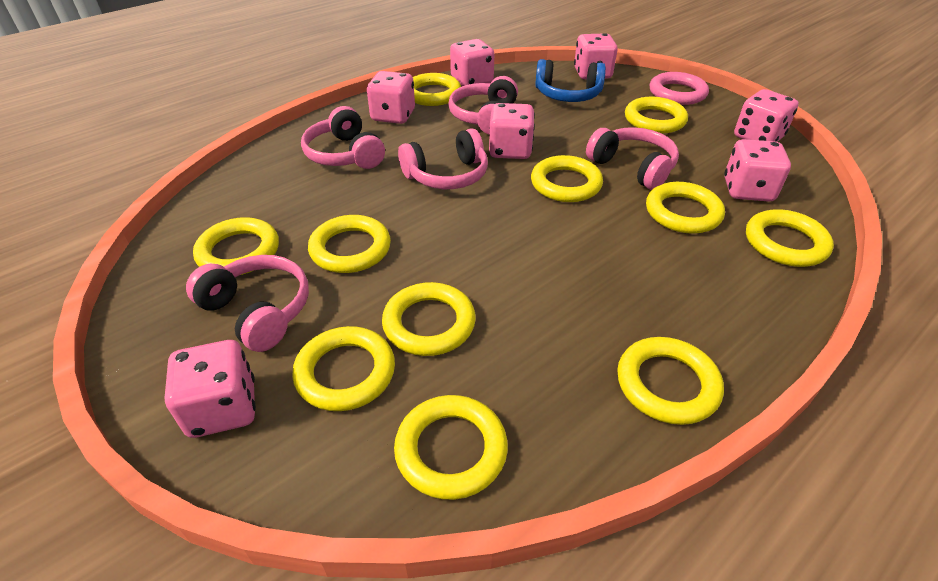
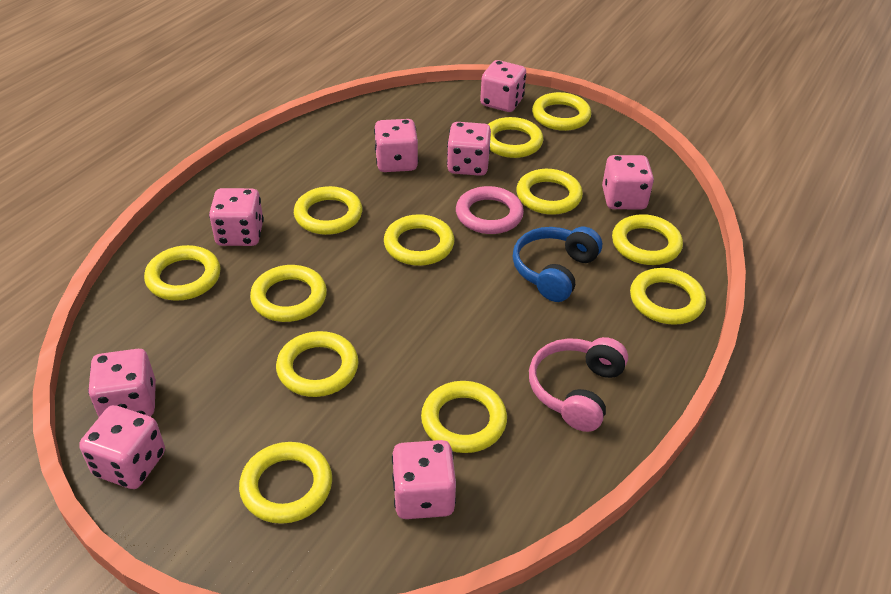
pink dice: 7 -> 8
pink headphones: 5 -> 1
yellow ring: 11 -> 12

